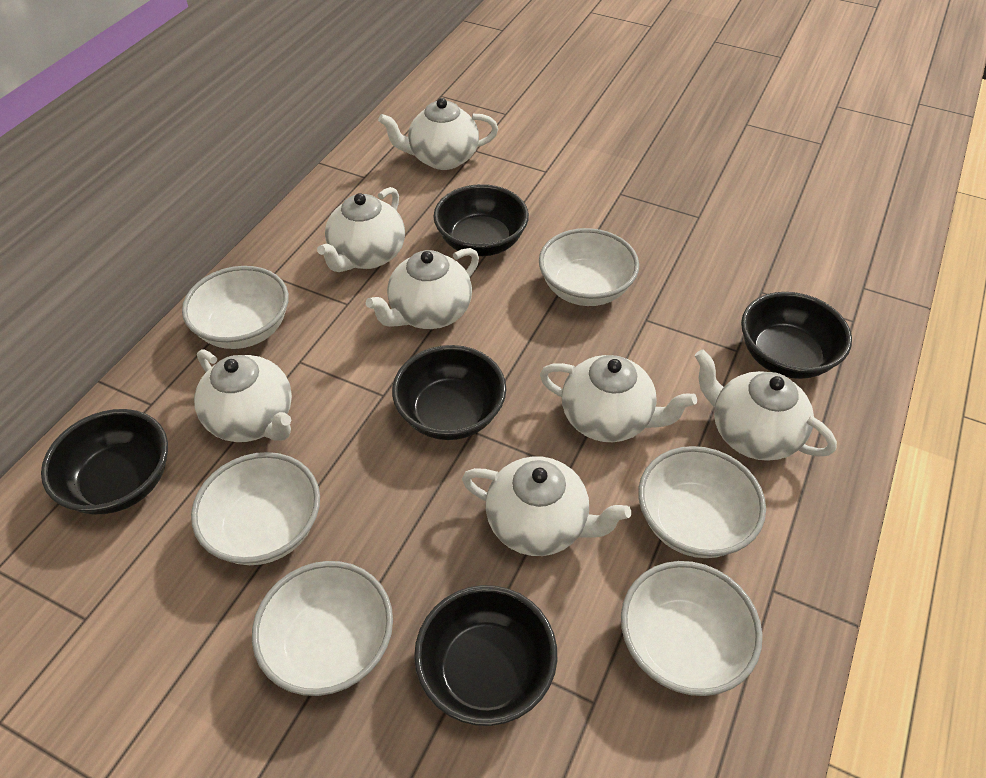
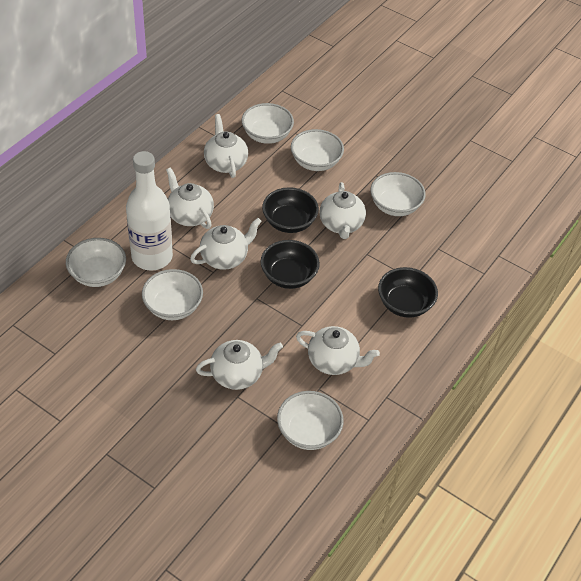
black bowl: 5 -> 3
white bottle: 0 -> 1
white teapot: 7 -> 6

